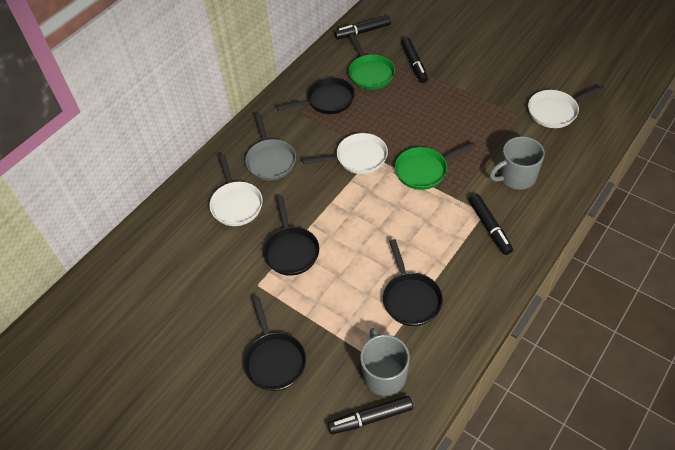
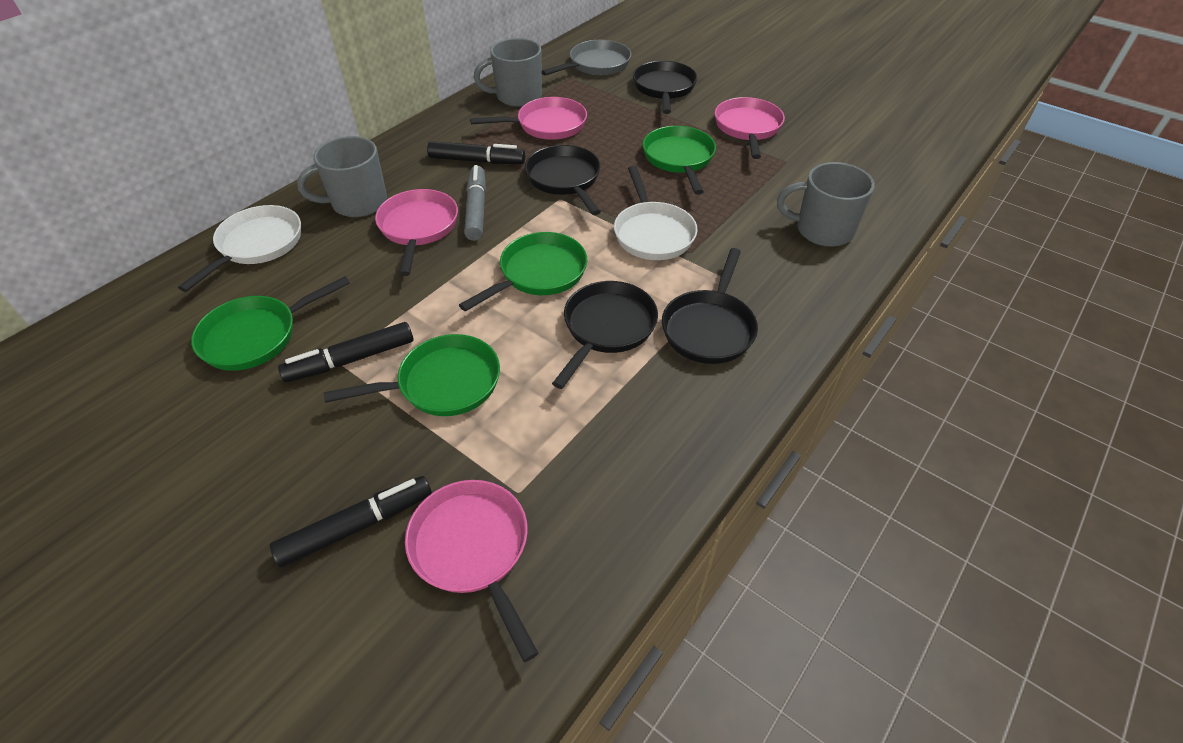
black marker: 4 -> 3
green pan: 2 -> 4
grey marker: 0 -> 1
grey mug: 2 -> 3
pink pan: 0 -> 4
white pan: 3 -> 2

